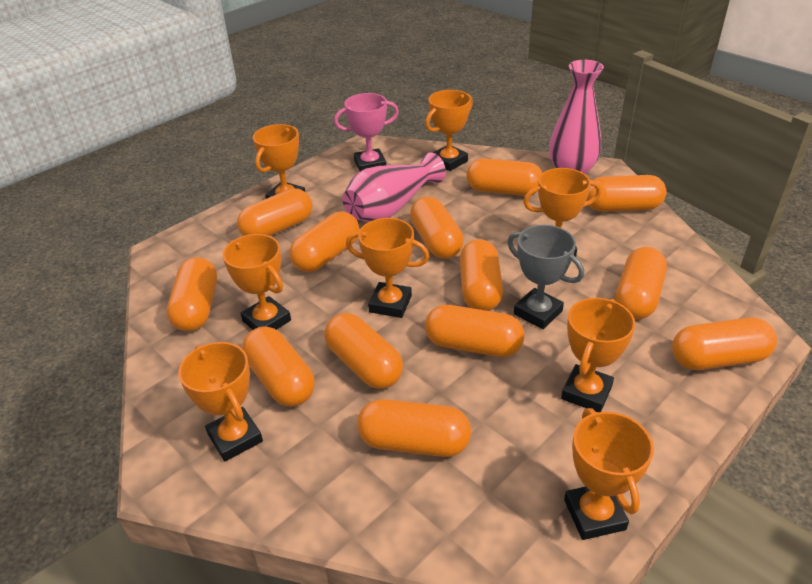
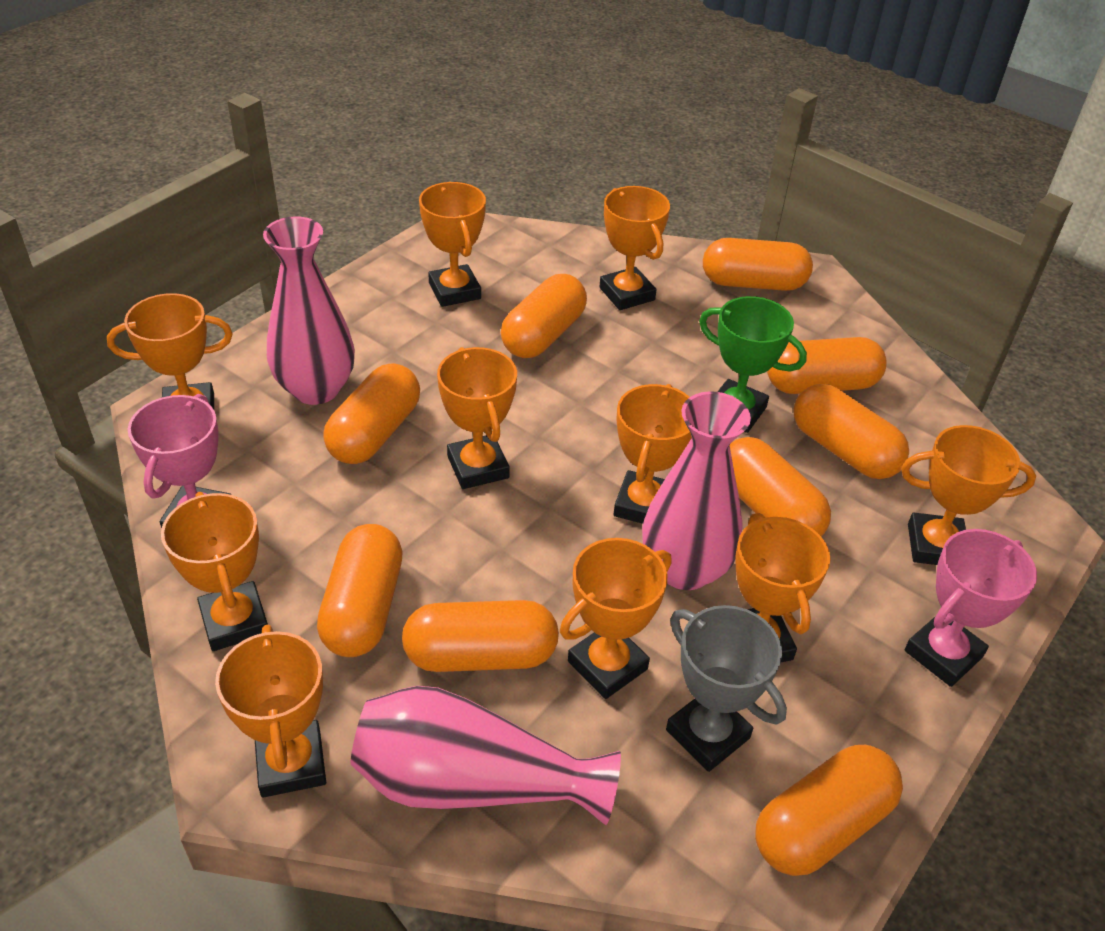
green trophy: 0 -> 1
orange capsule: 13 -> 9
orange trophy: 8 -> 10
pink trophy: 1 -> 2
pink vase: 2 -> 3

